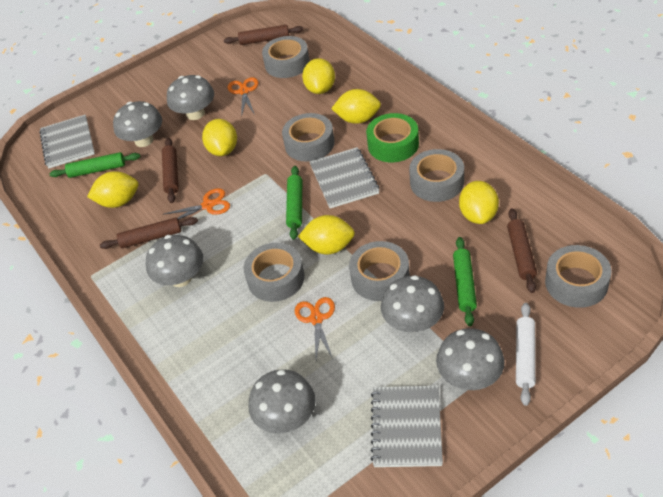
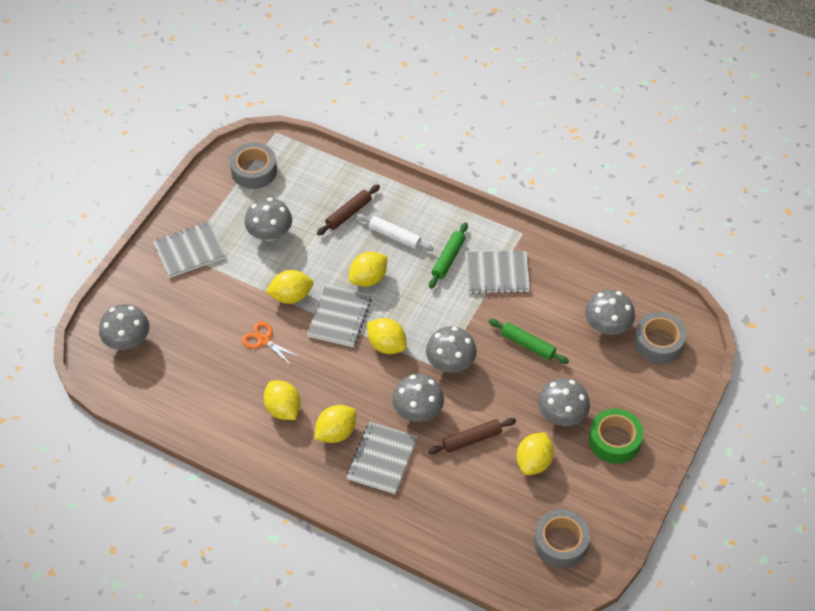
brown rolling pin: 4 -> 2
green rolling pin: 3 -> 2
grey notebook: 3 -> 4
grey tape: 6 -> 3
orange scissors: 3 -> 1

